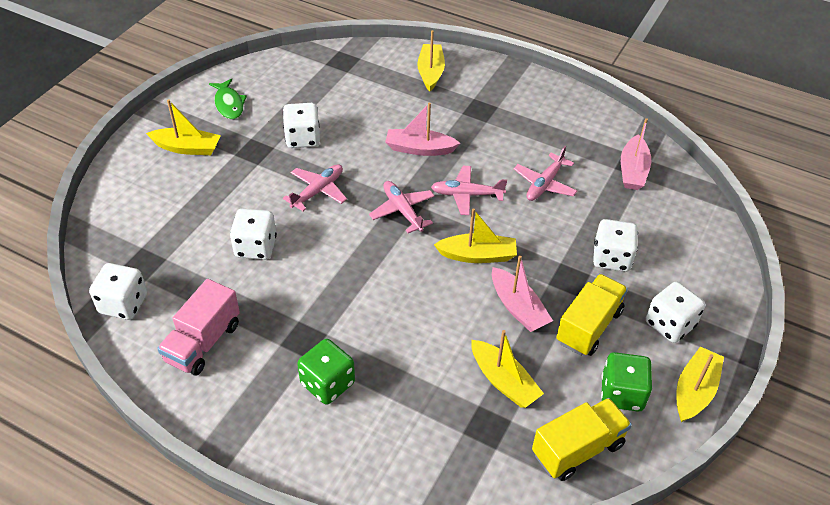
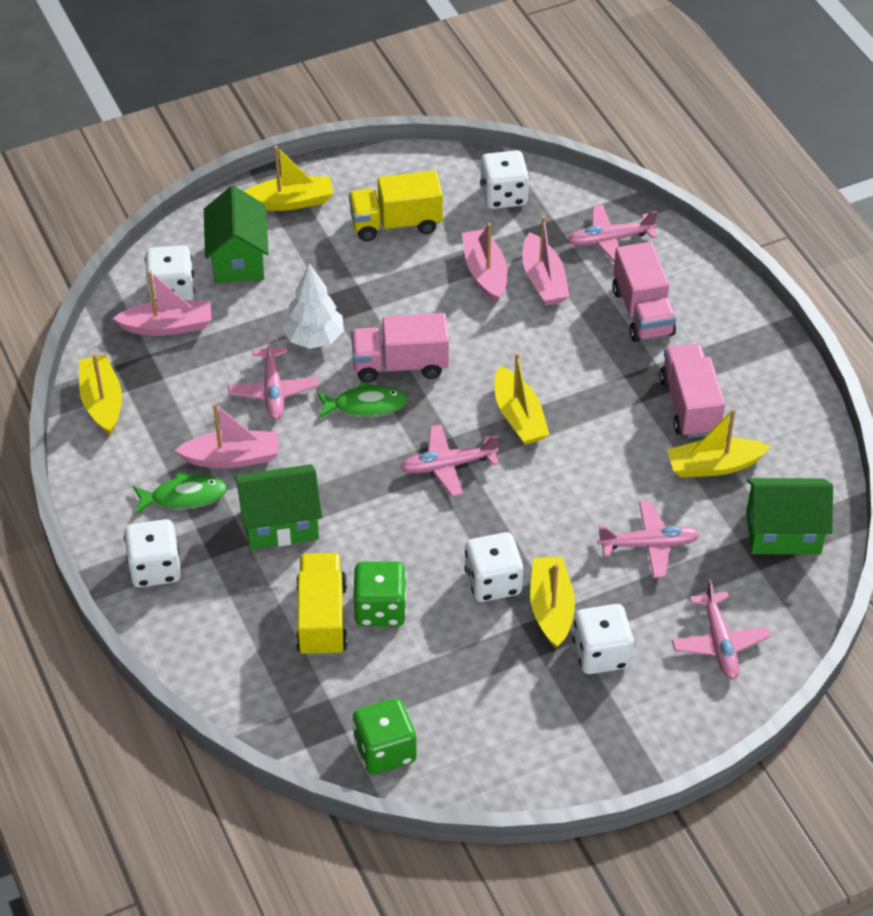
green fish: 1 -> 2
green house: 0 -> 3
pink boat: 3 -> 4
pink plane: 4 -> 5
pink truck: 1 -> 3
white tree: 0 -> 1

